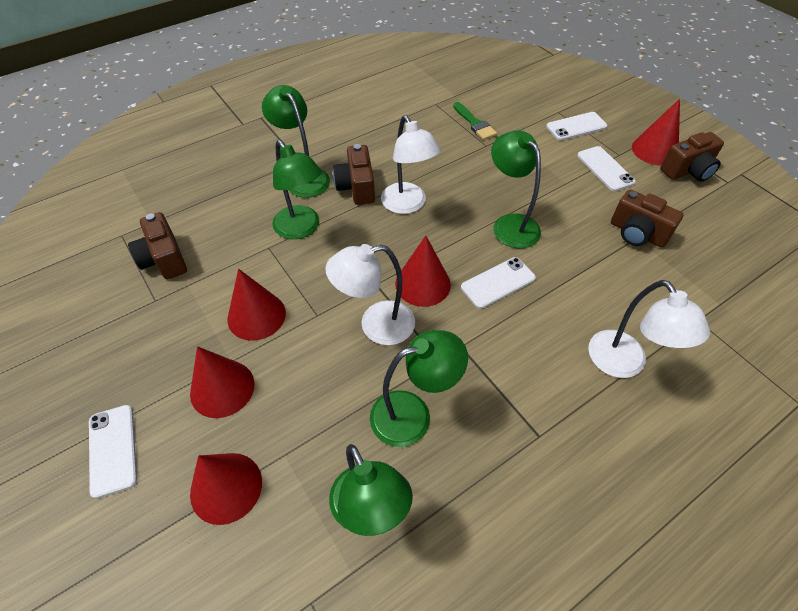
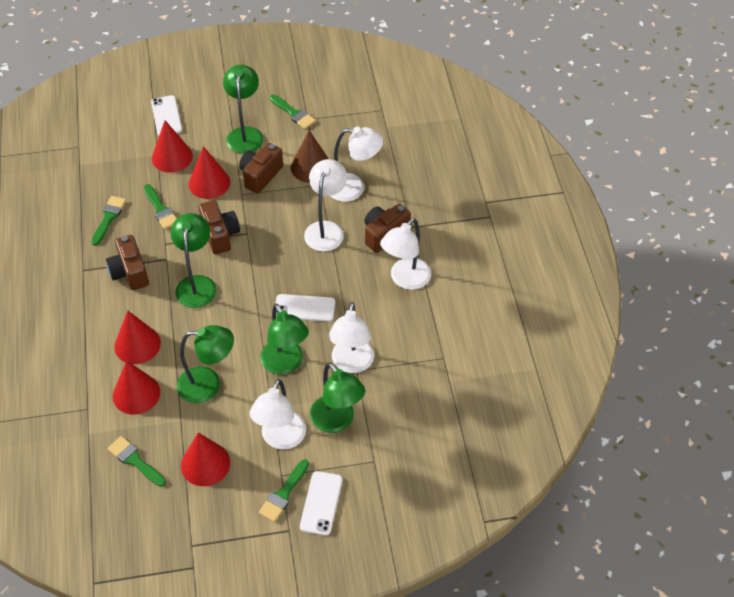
brown cone: 0 -> 1
green brush: 1 -> 5
white lamp: 3 -> 5
white phone: 4 -> 3

